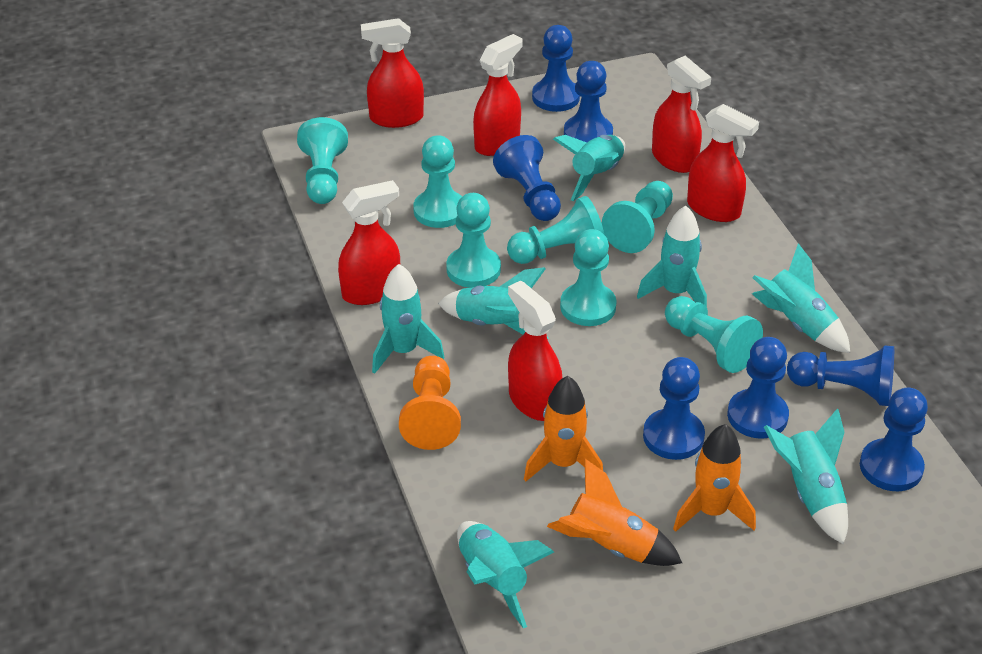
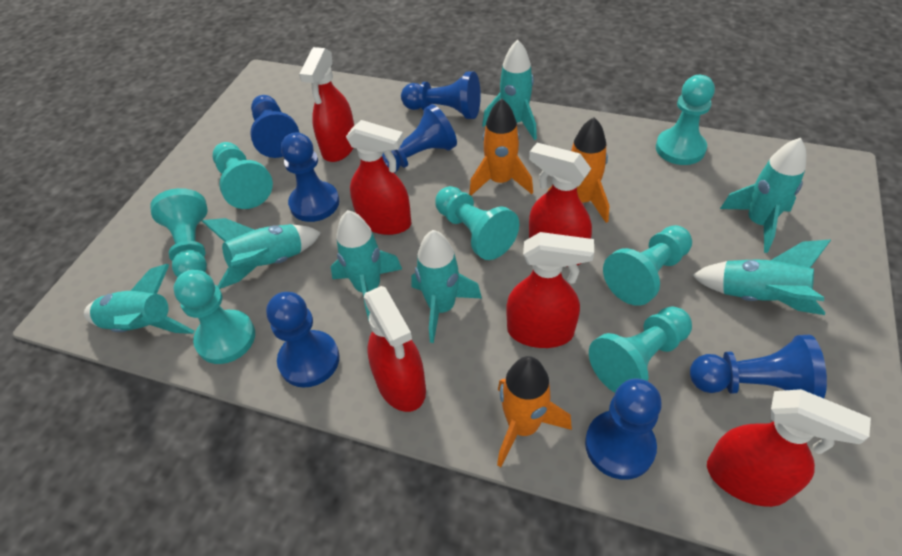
orange pawn: 1 -> 0

